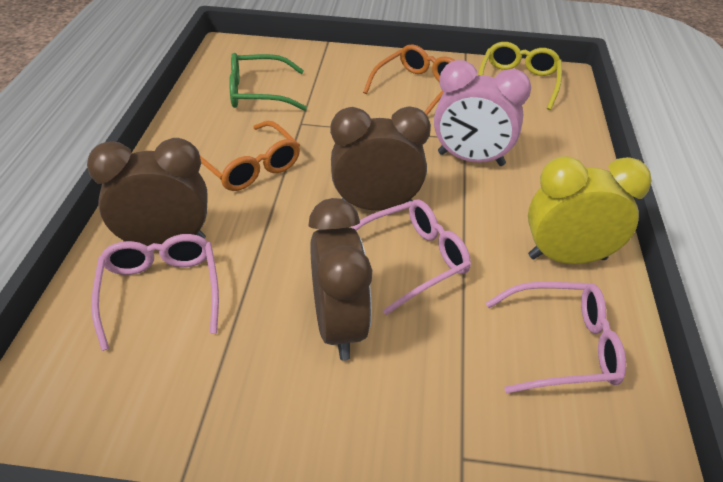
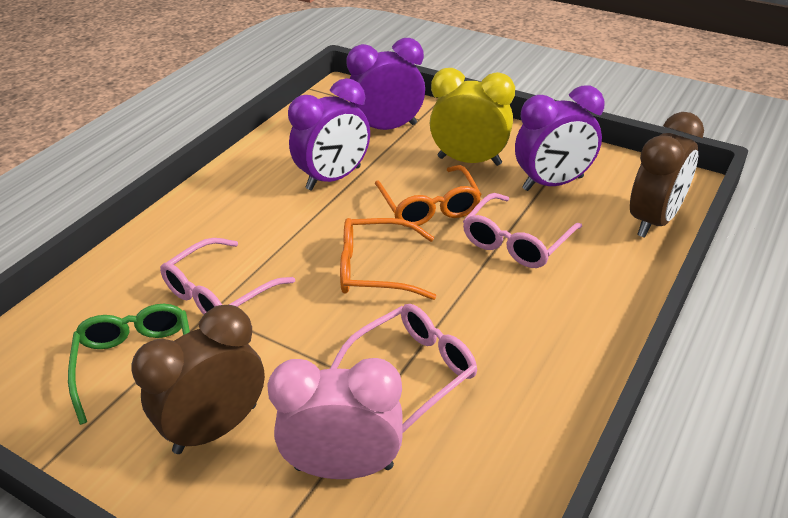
brown clock: 3 -> 2
purple clock: 0 -> 3
yellow glasses: 1 -> 0

